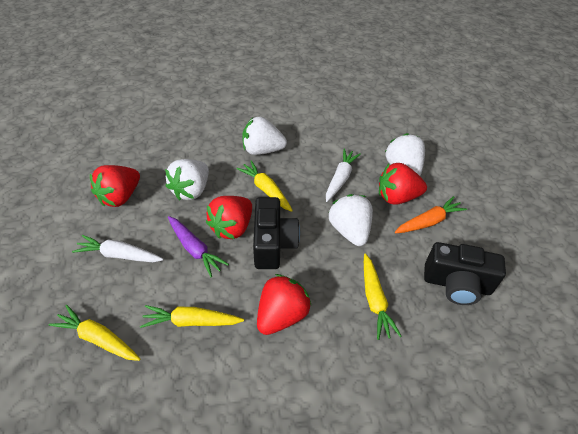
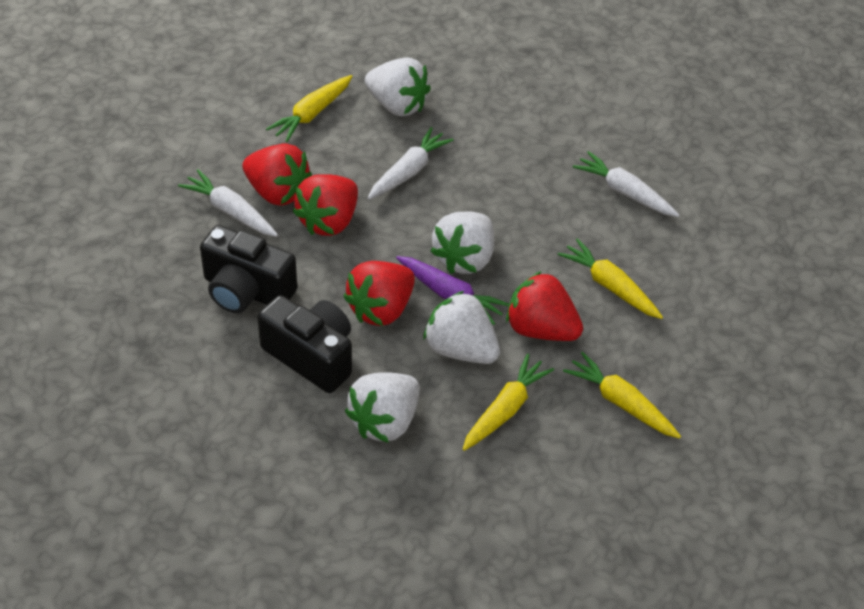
orange carrot: 1 -> 0
white carrot: 2 -> 3

